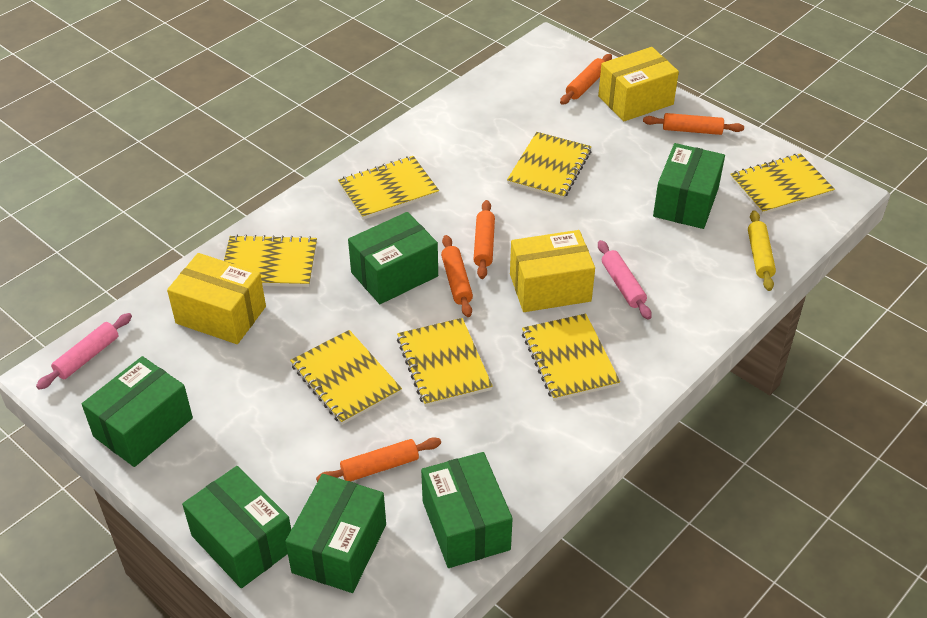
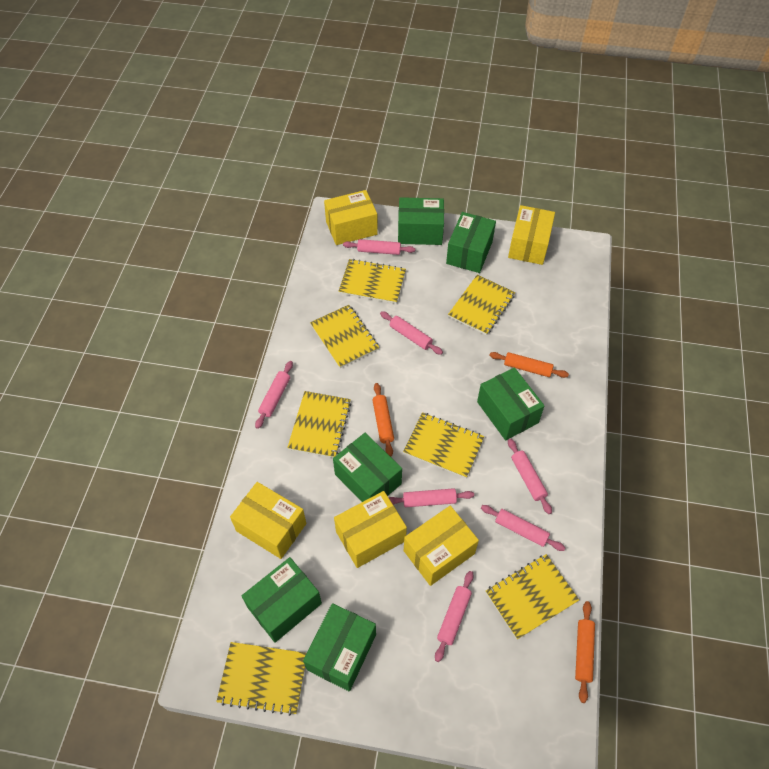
orange rolling pin: 5 -> 3
pink rolling pin: 2 -> 7
yellow box: 3 -> 5
yellow rolling pin: 1 -> 0

